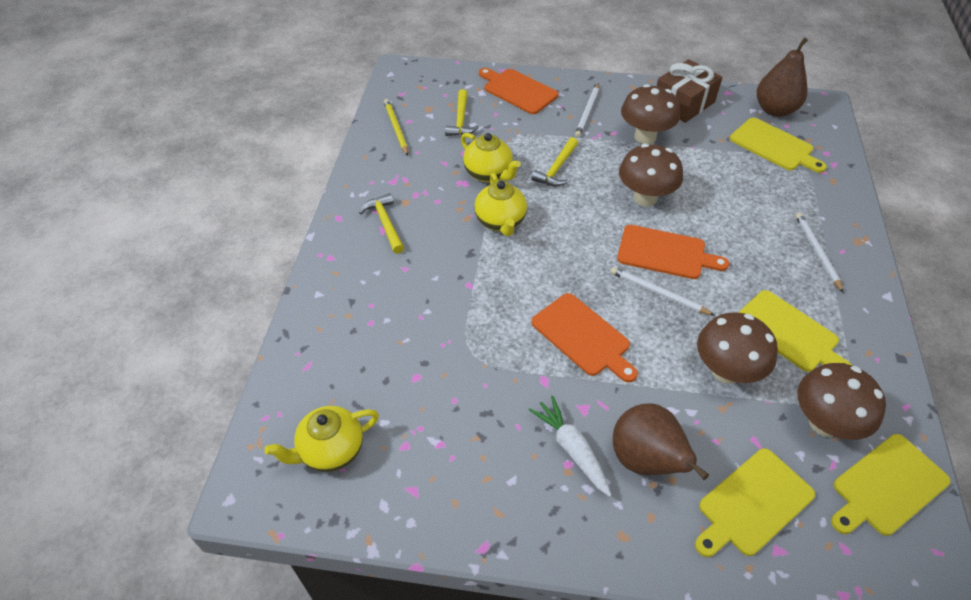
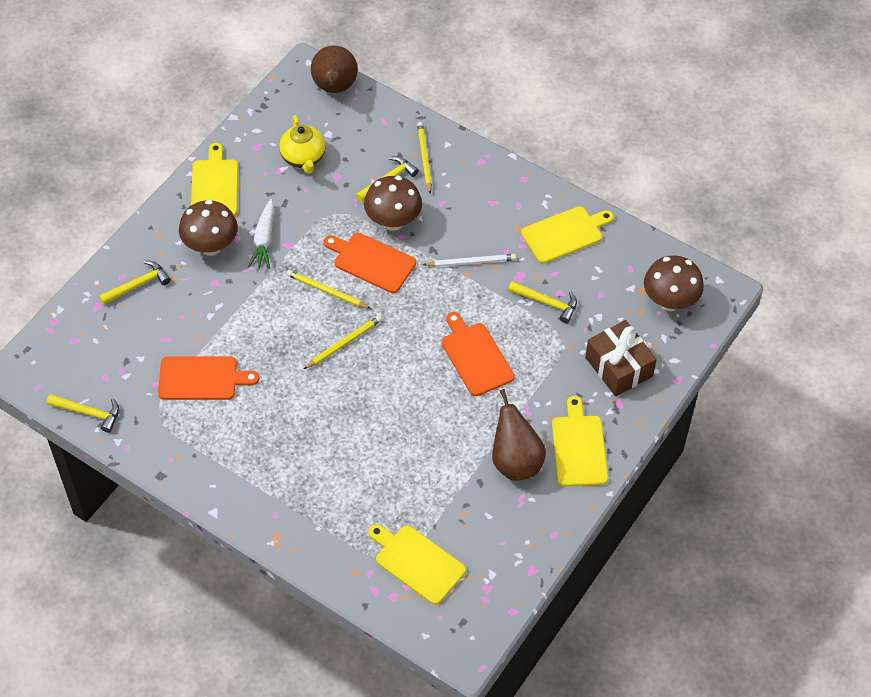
brown mushroom: 4 -> 3
white pencil: 3 -> 1
yellow hammer: 3 -> 4
yellow pencil: 1 -> 3
yellow teapot: 3 -> 1

